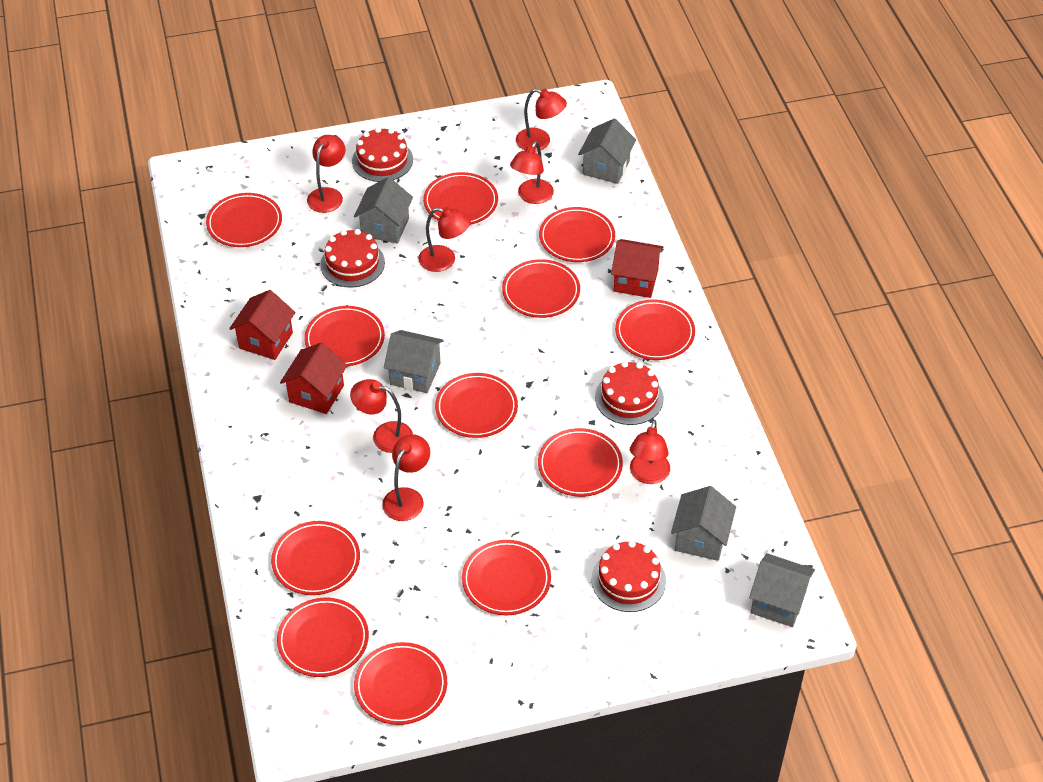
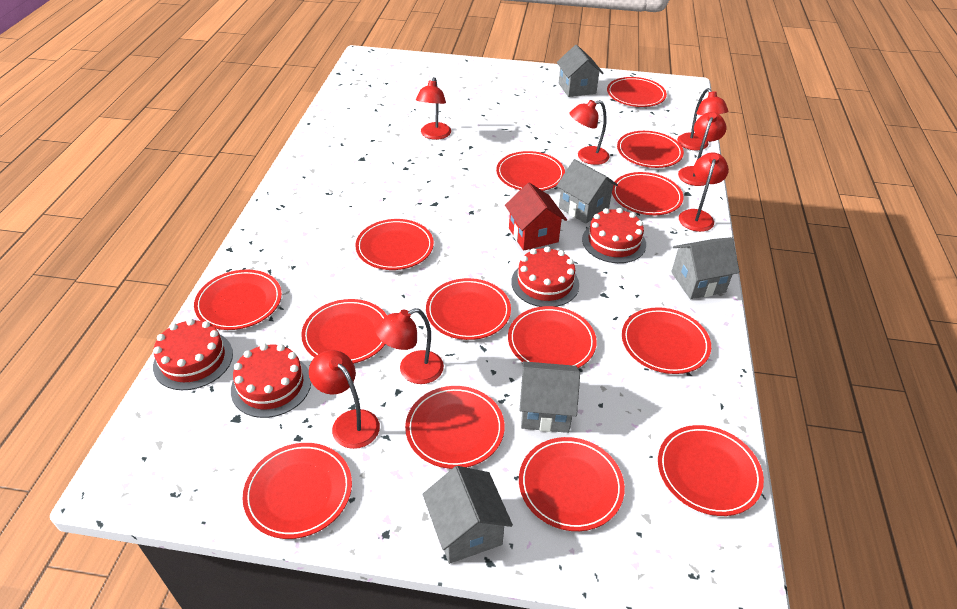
red house: 3 -> 1
red plate: 12 -> 14

